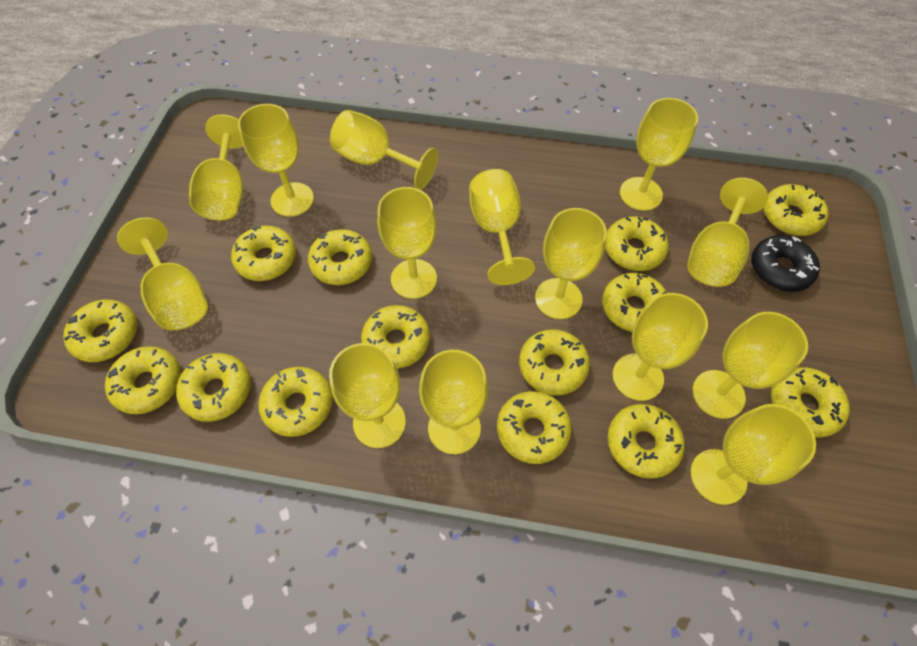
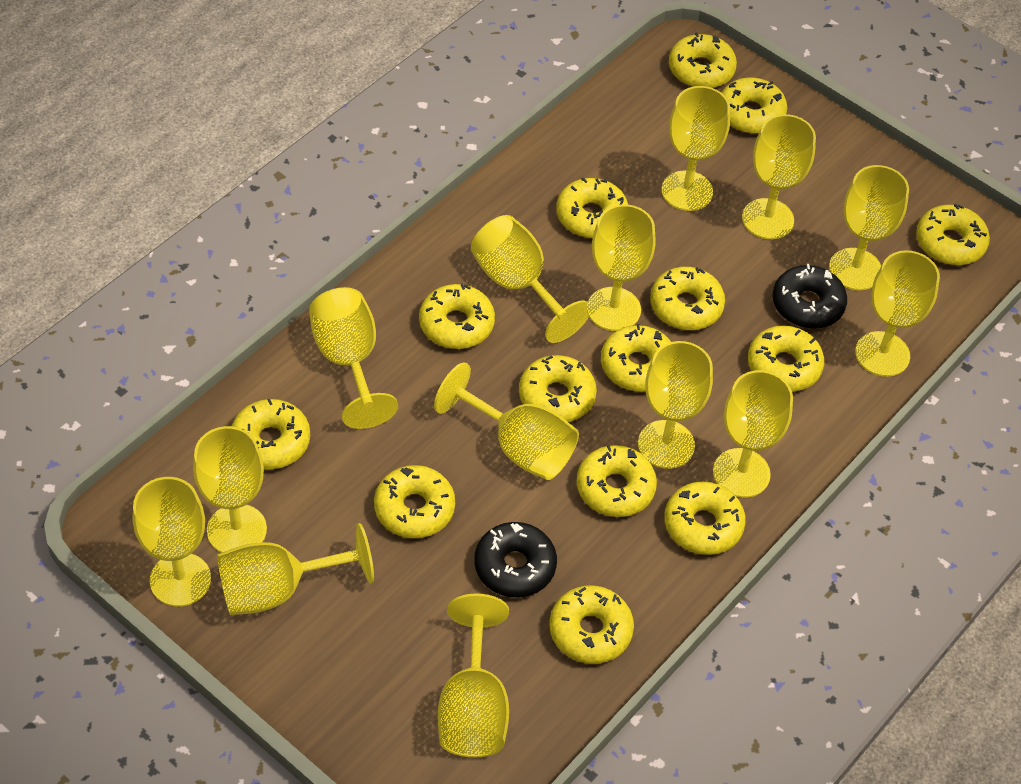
black donut: 1 -> 2

